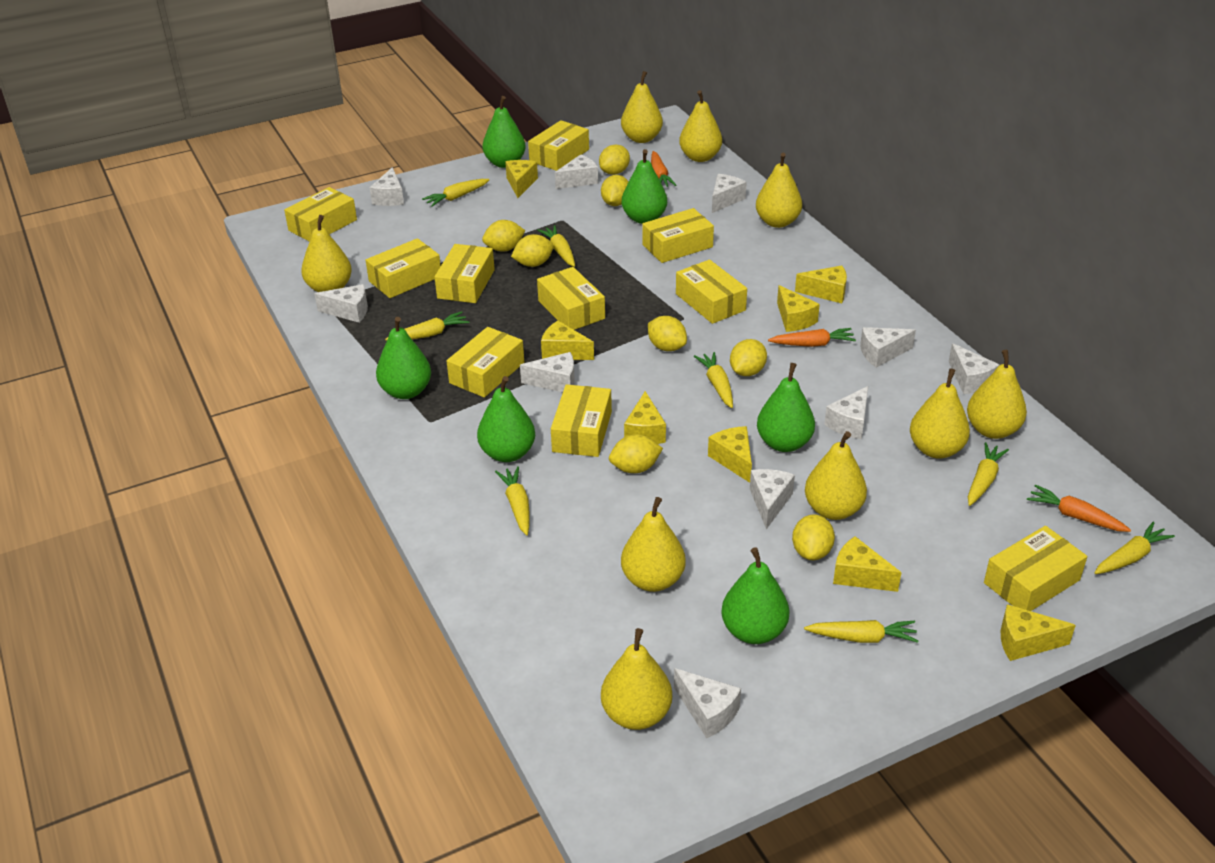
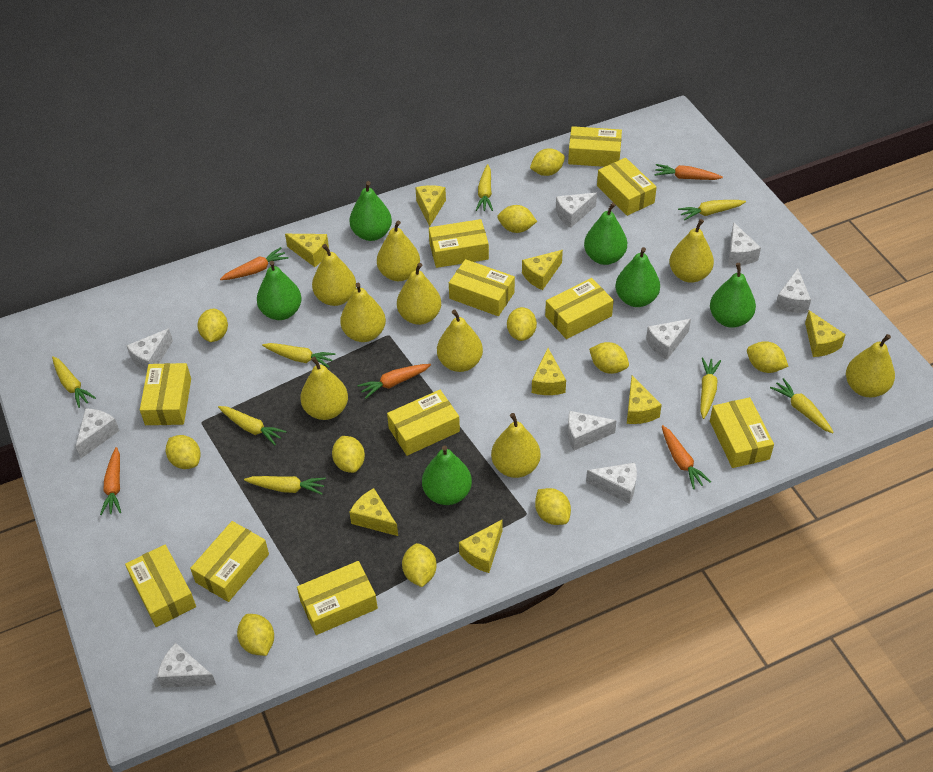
orange carrot: 3 -> 5
white cheese: 10 -> 9
yellow box: 10 -> 11
yellow lemon: 8 -> 11

